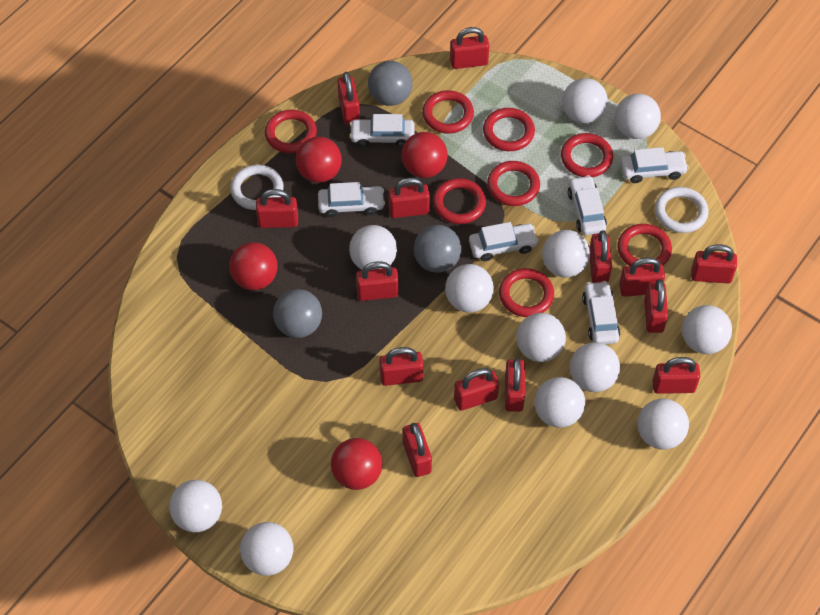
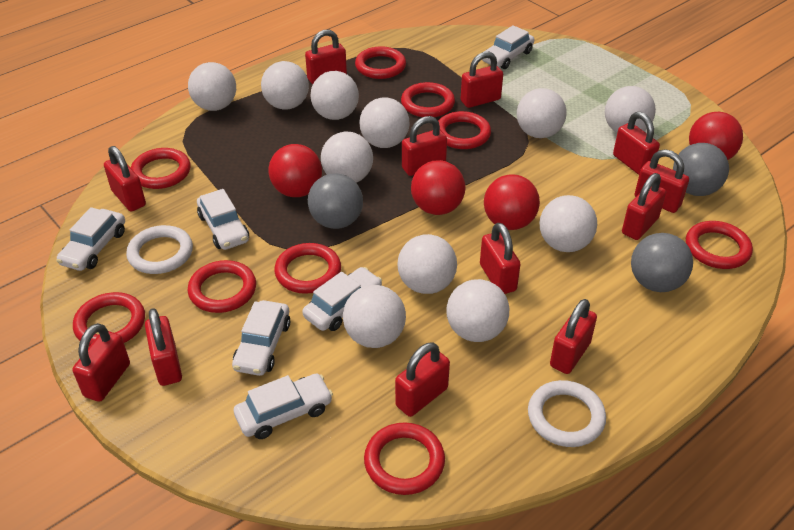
red padlock: 14 -> 12
red ring: 8 -> 9
white ball: 12 -> 11

